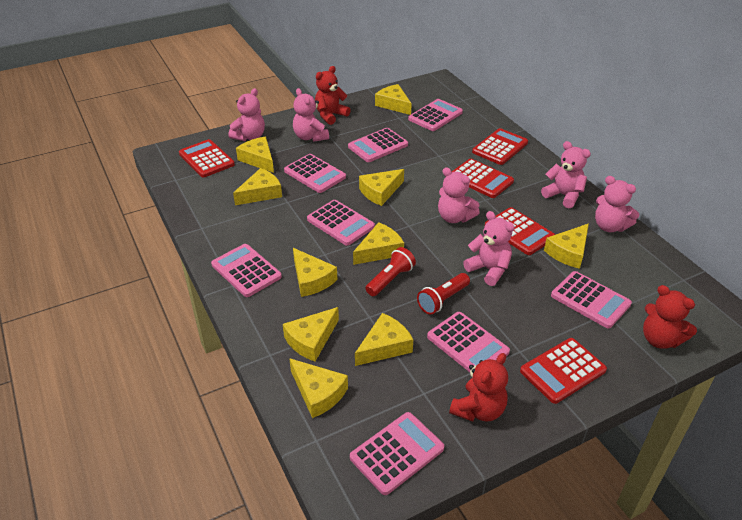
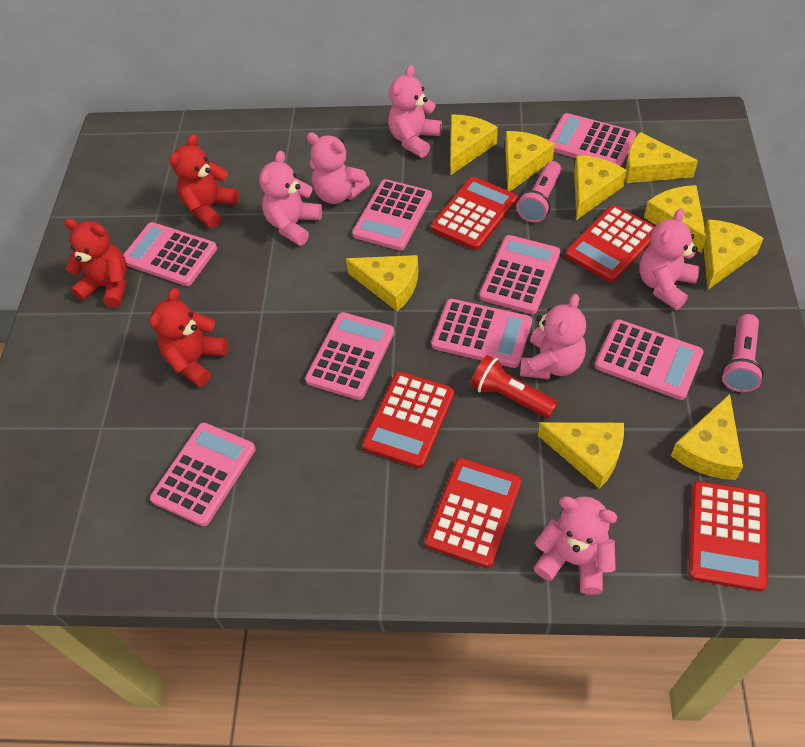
pink flashlight: 0 -> 2
red flashlight: 2 -> 1
yellow cheese: 10 -> 9

